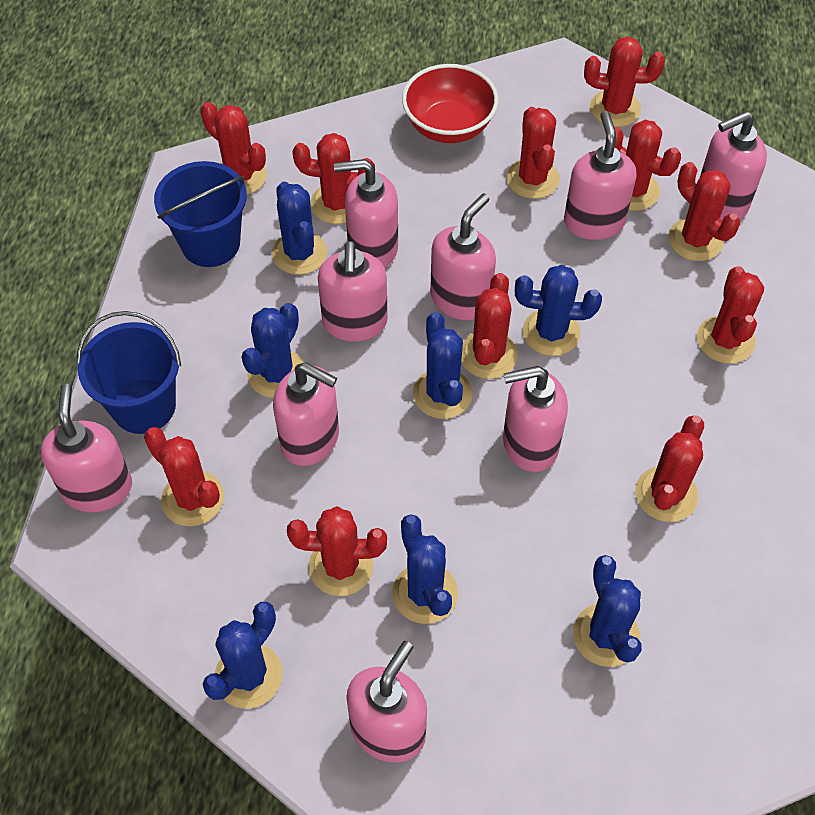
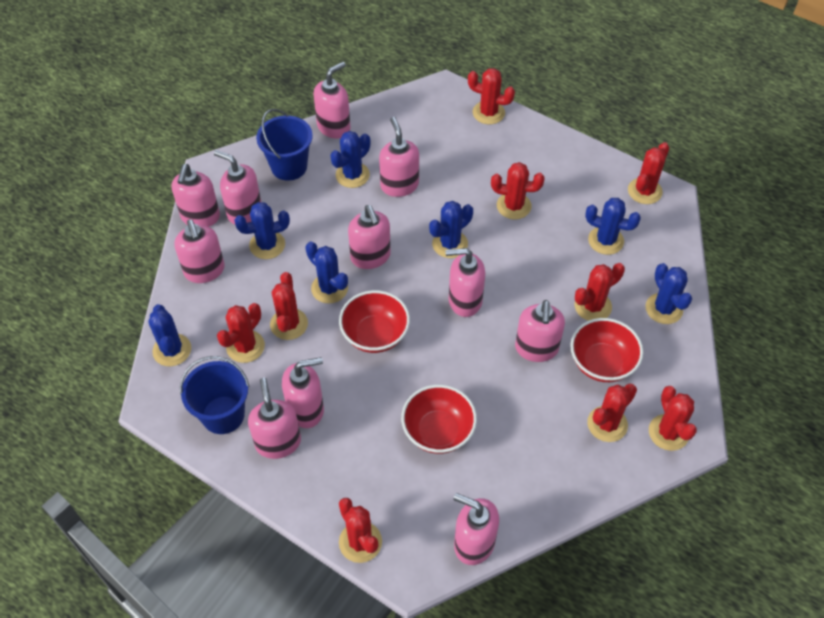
pink soap dispenser: 9 -> 11
red bowl: 1 -> 3
red cactus: 11 -> 9

